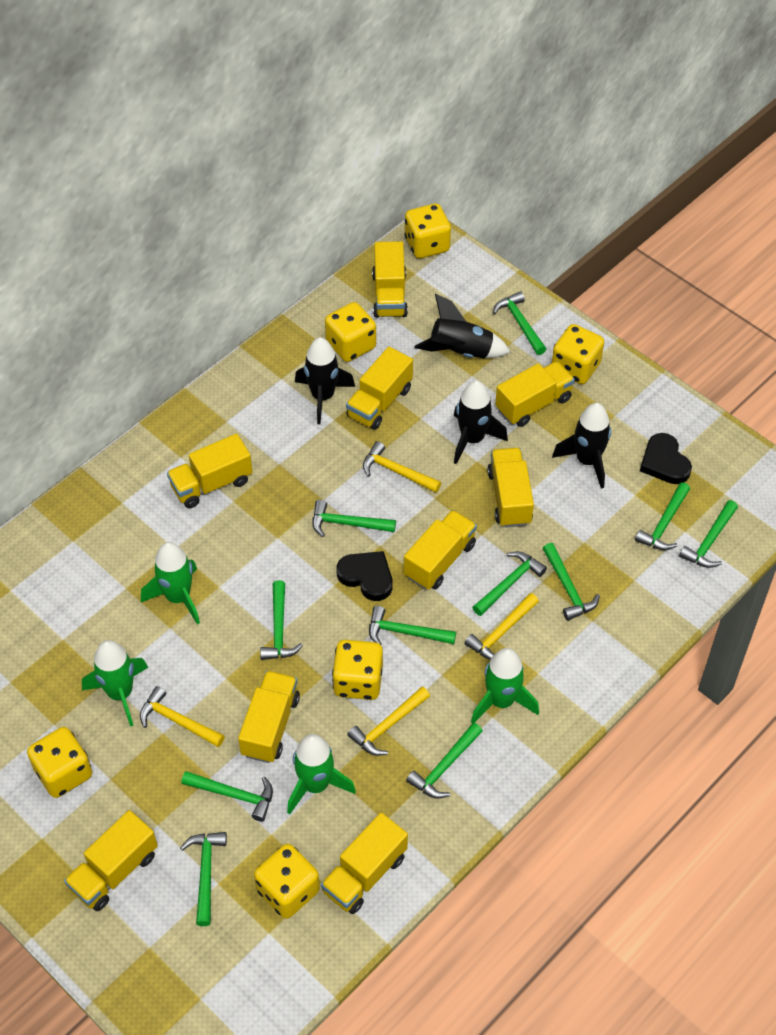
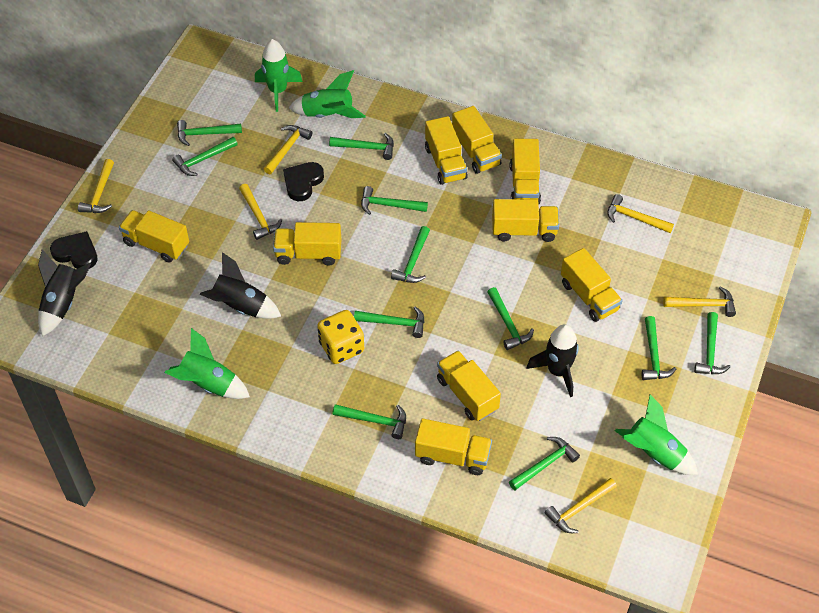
black rocket: 4 -> 3
yellow dice: 6 -> 1
yellow hammer: 4 -> 6

